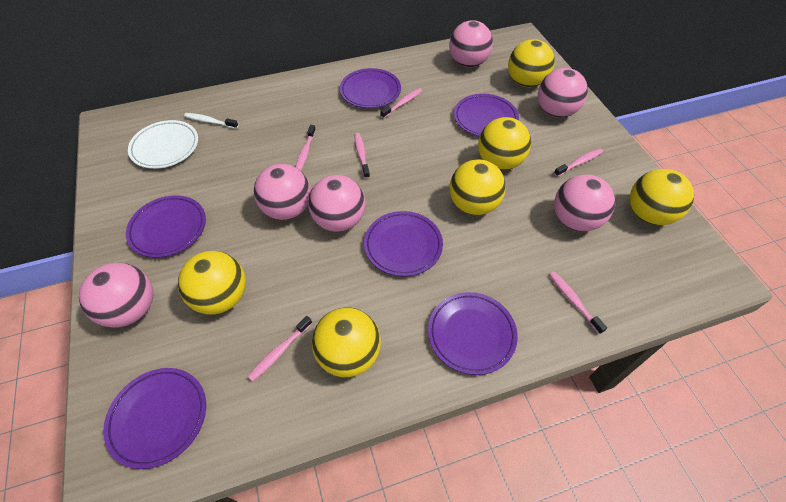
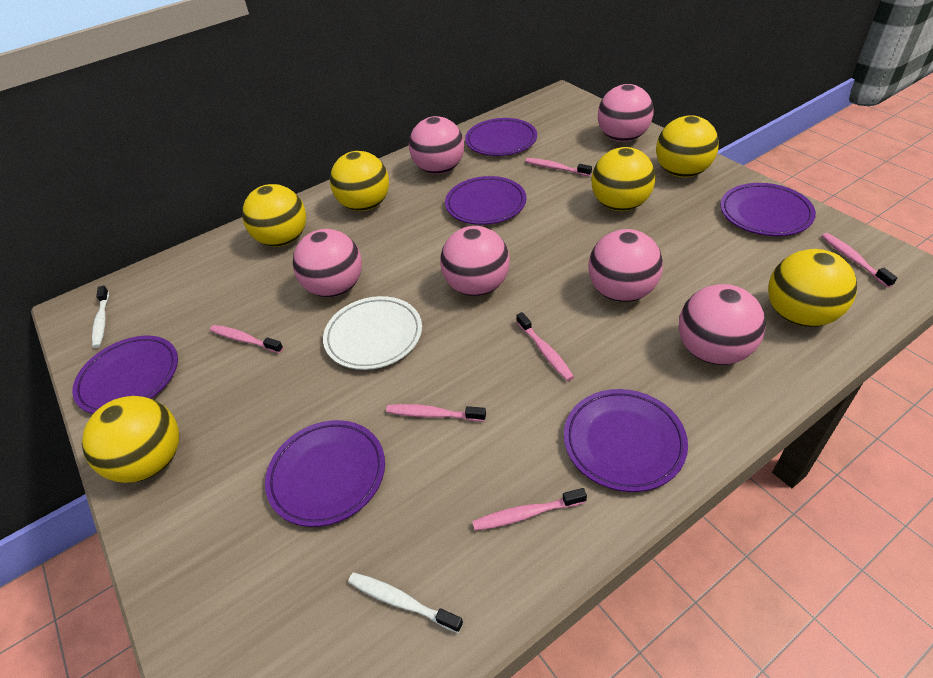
white toothbrush: 1 -> 2

